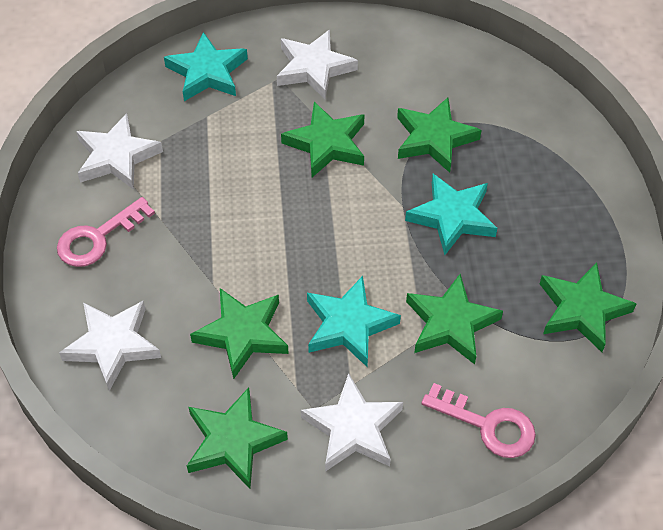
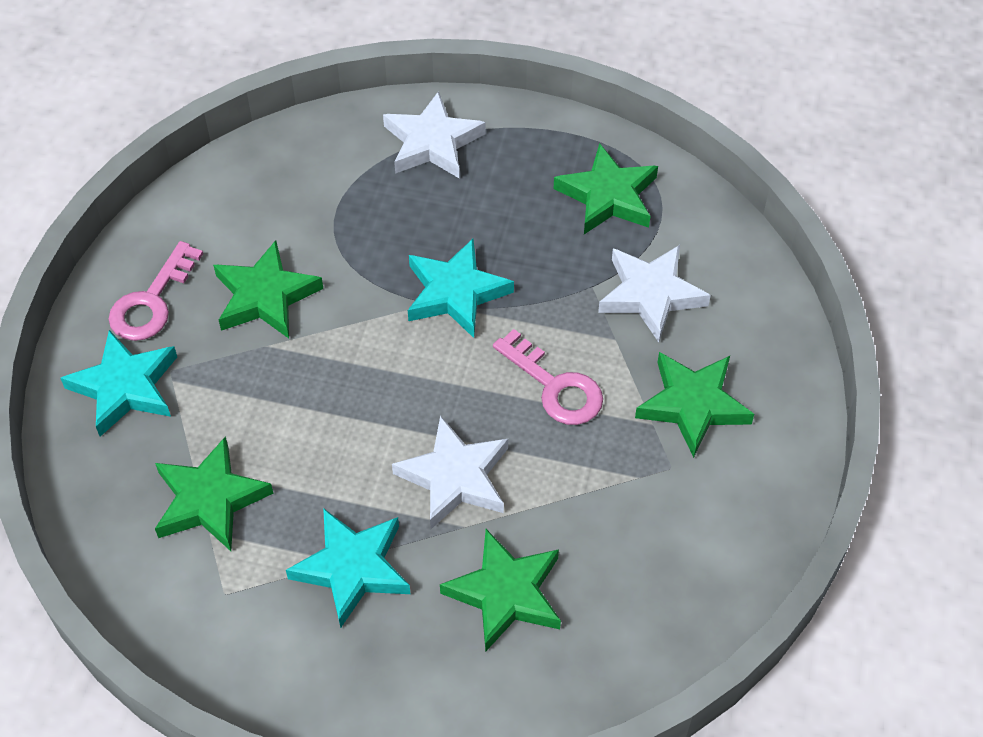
green star: 6 -> 5
white star: 4 -> 3

